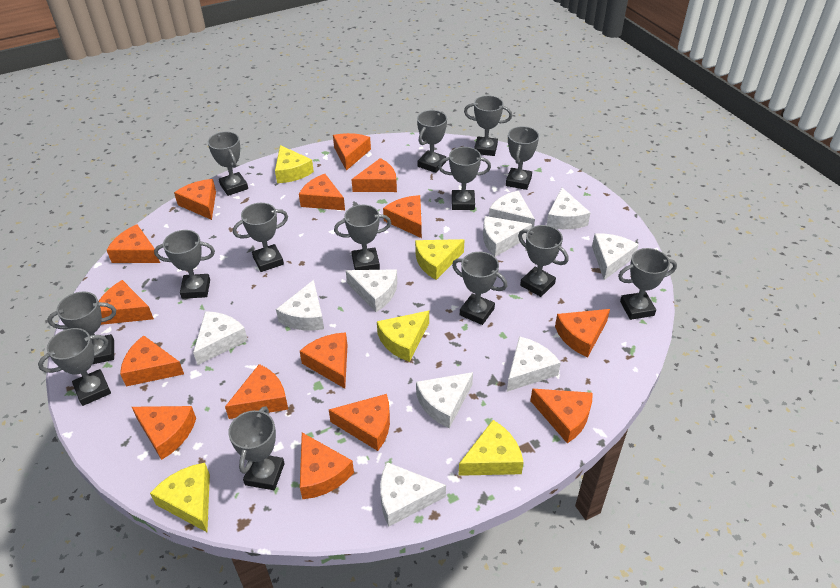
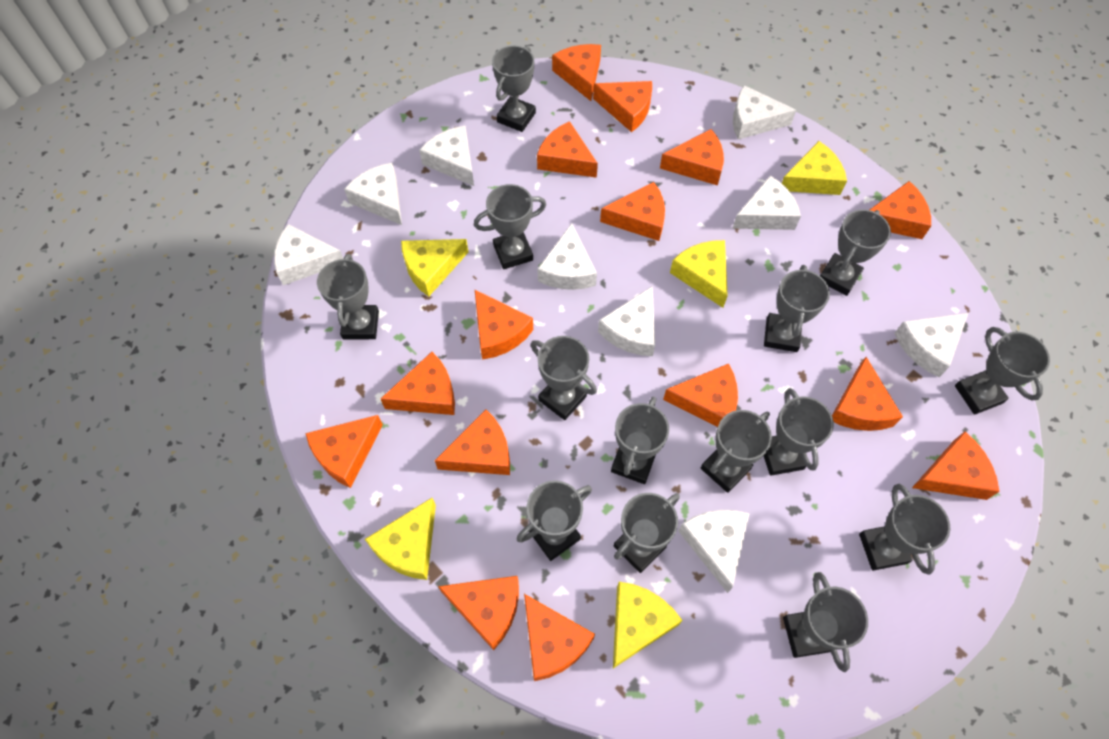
white cheese: 10 -> 9

